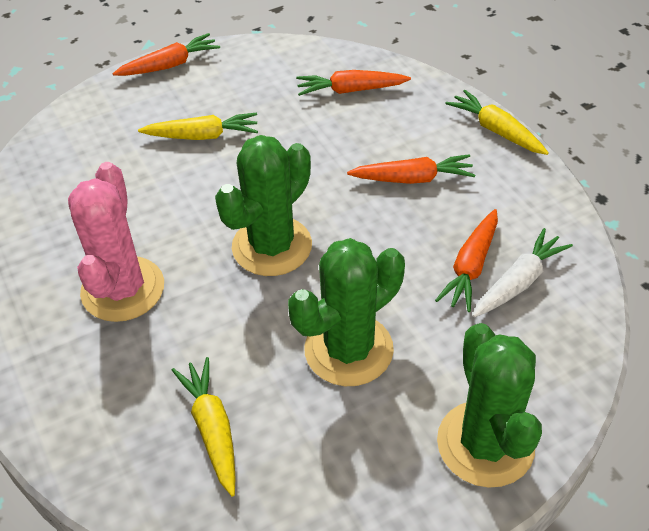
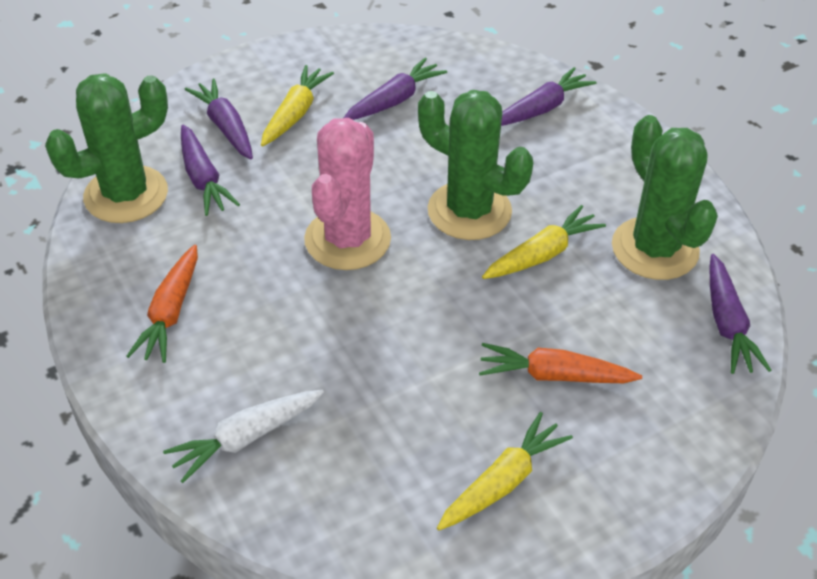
orange carrot: 4 -> 2
purple carrot: 0 -> 5

